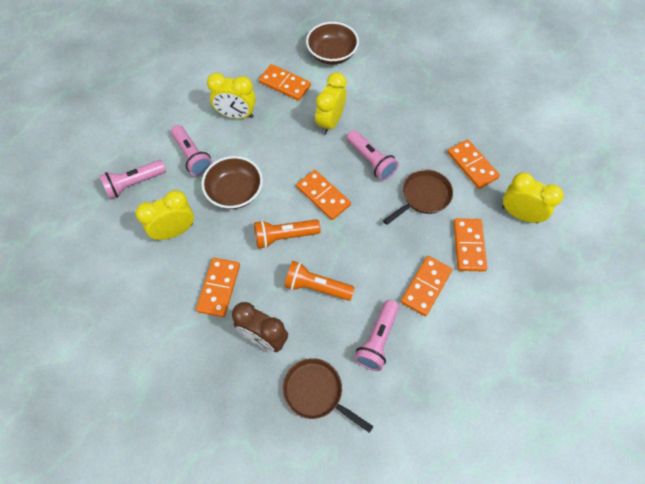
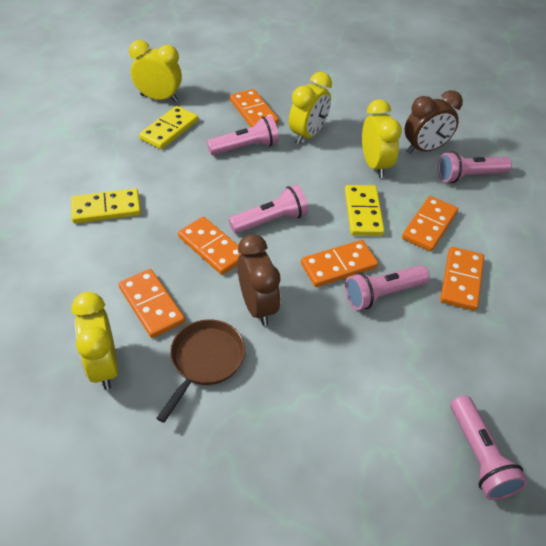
brown bowl: 2 -> 0
brown clock: 1 -> 2
brown pan: 2 -> 1
orange flashlight: 2 -> 0
pink flashlight: 4 -> 5
yellow domino: 0 -> 3

